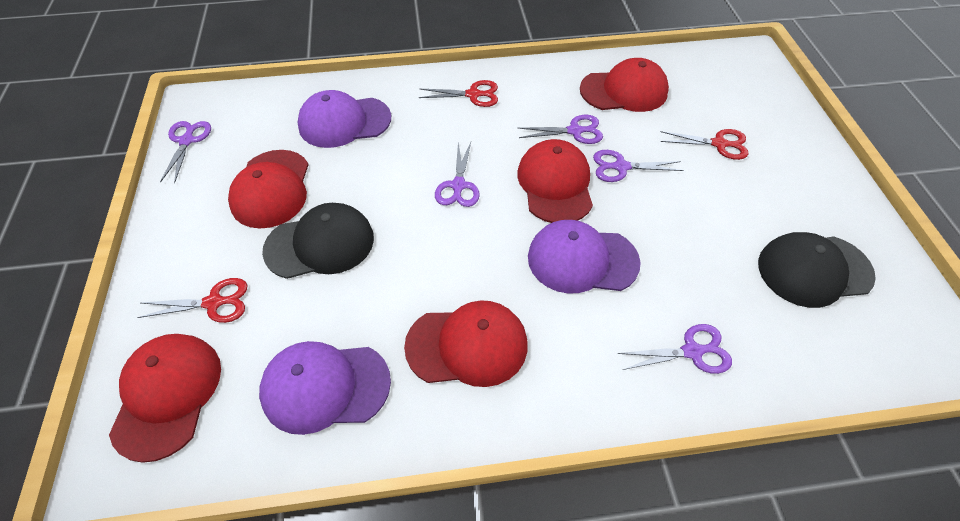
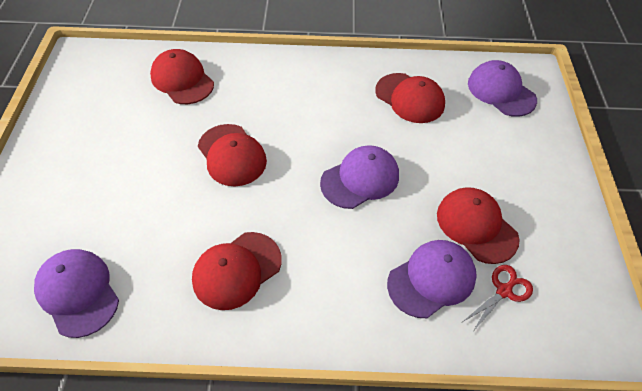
black cap: 2 -> 0
purple cap: 3 -> 4
purple scissors: 5 -> 0
red scissors: 3 -> 1

